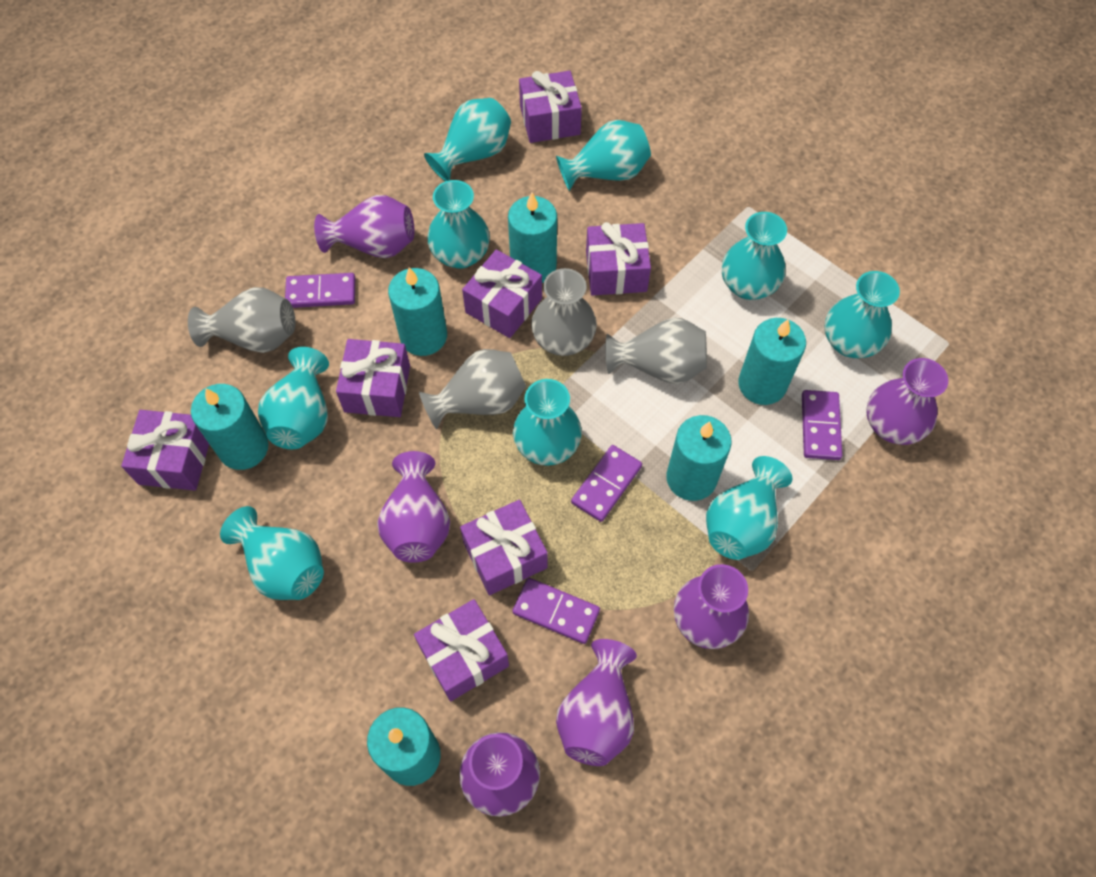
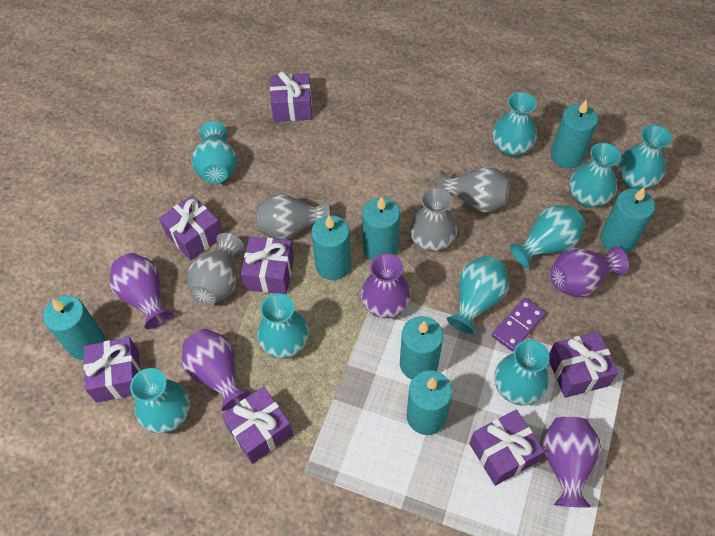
purple domino: 4 -> 1
purple vase: 6 -> 5
turquoise candle: 6 -> 7

